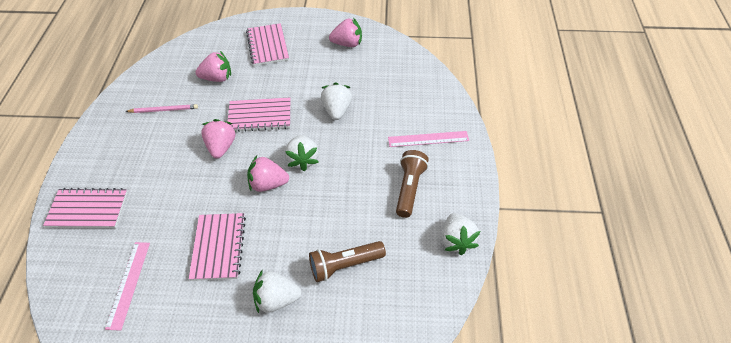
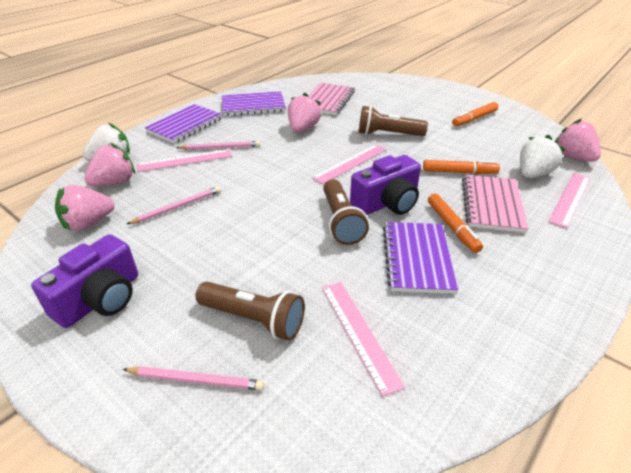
brown flashlight: 2 -> 3
orange marker: 0 -> 3
pink notebook: 4 -> 2
pink pencil: 1 -> 3
pink ruler: 2 -> 4
purple camera: 0 -> 2
purple notebook: 0 -> 3
white strawberry: 4 -> 2

